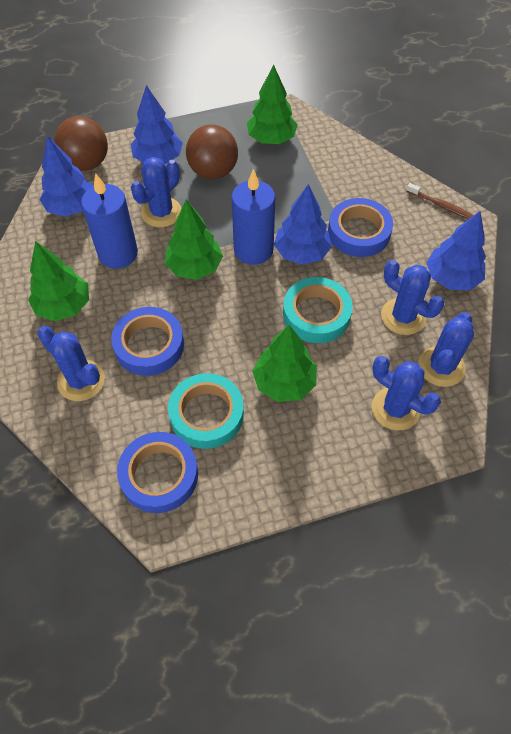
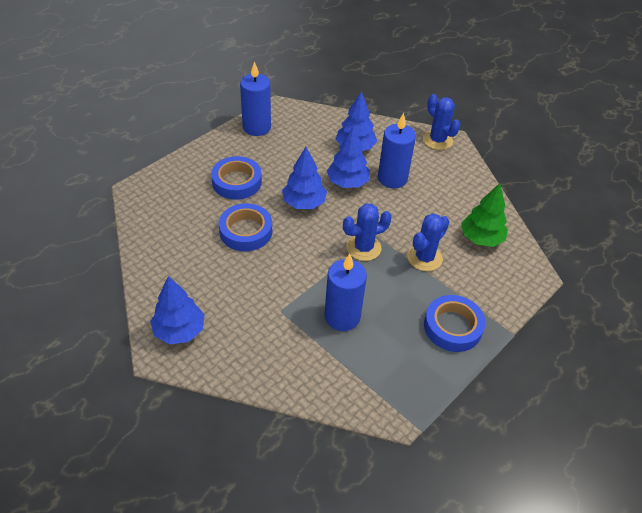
blue cactus: 5 -> 3
blue candle: 2 -> 3
brown ball: 2 -> 0
brown toothbrush: 1 -> 0
green tree: 4 -> 1
turquoise tape: 2 -> 0

